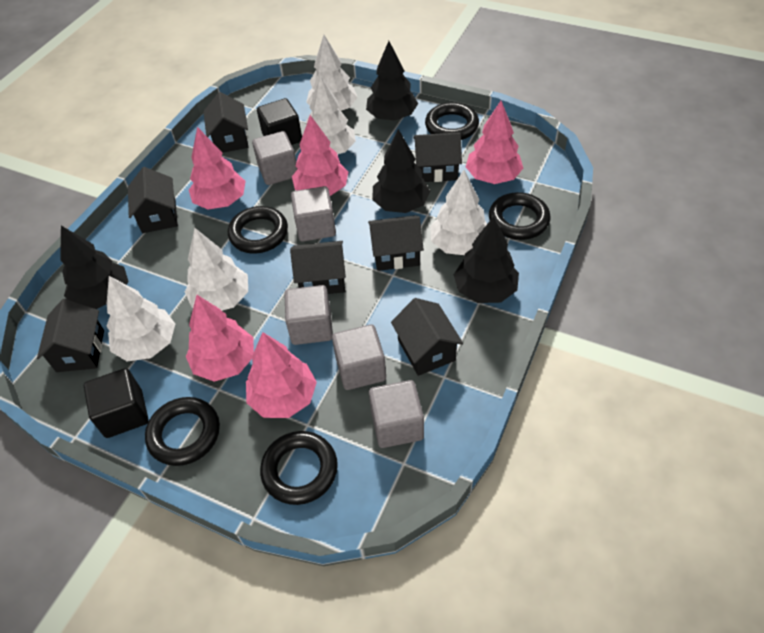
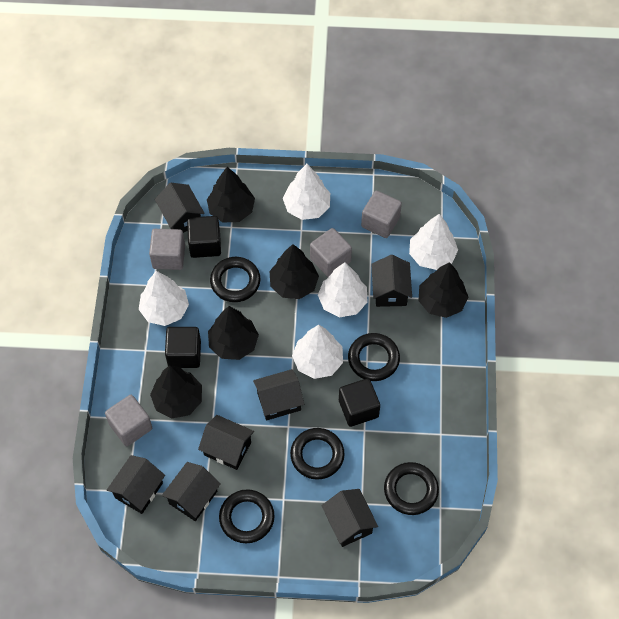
black cube: 2 -> 3
black tree: 4 -> 5
grey cube: 5 -> 4
pink tree: 5 -> 0

